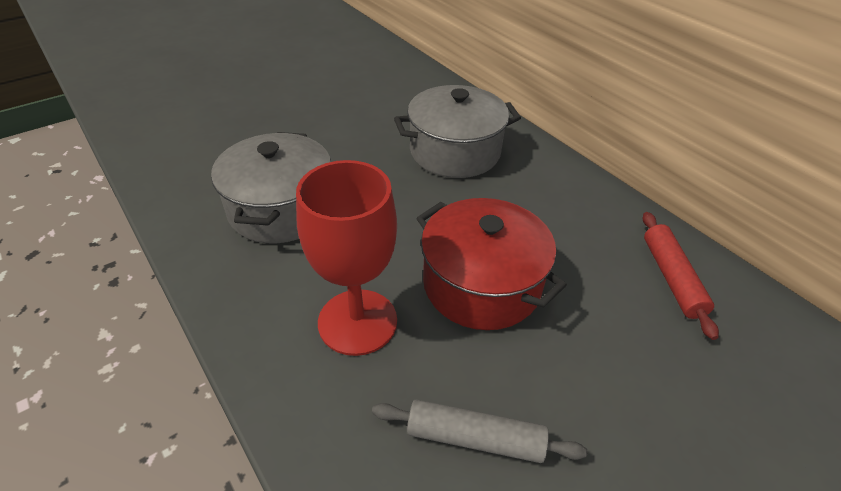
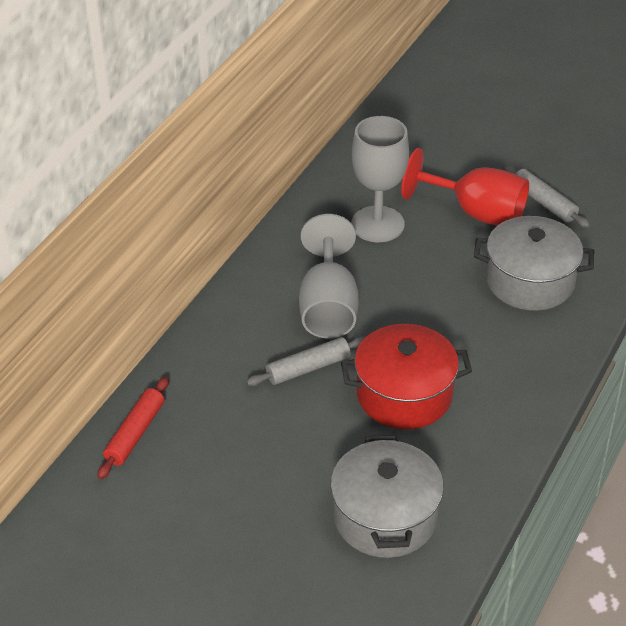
grey goblet: 0 -> 2
grey rolling pin: 1 -> 2

